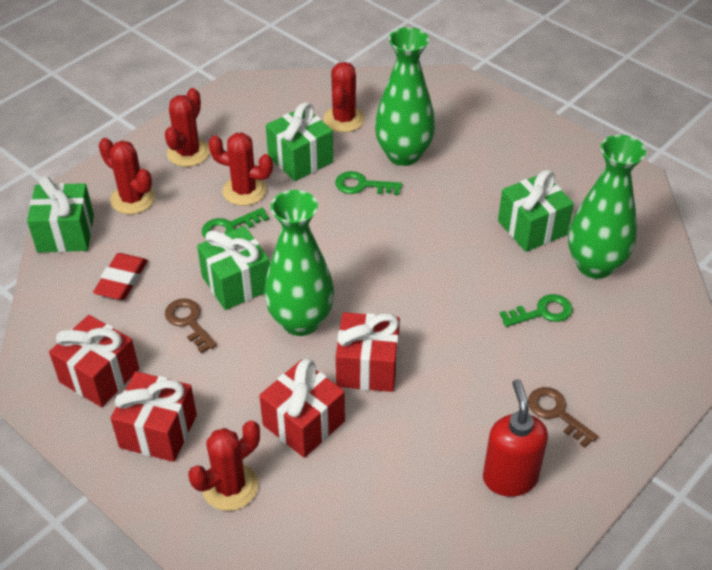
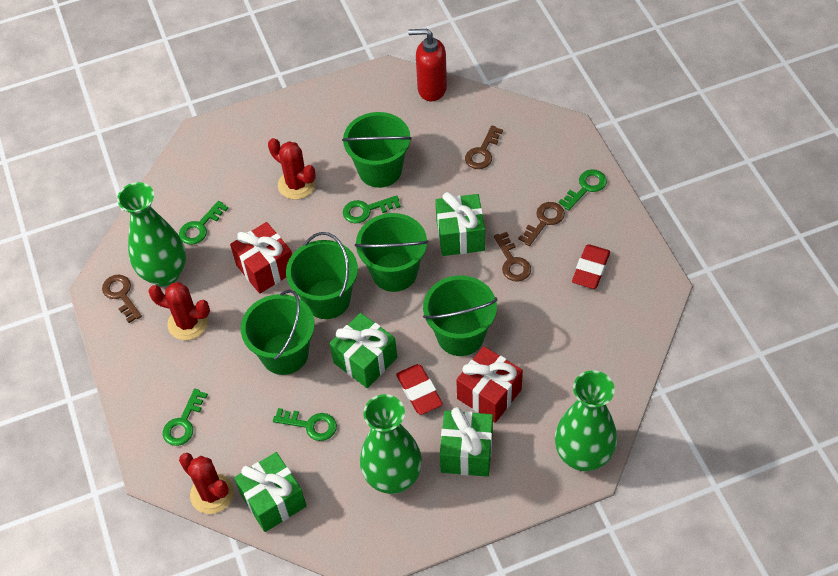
brown key: 2 -> 4
green bucket: 0 -> 5
green key: 3 -> 5
red cactus: 5 -> 3
red eraser: 1 -> 2
red gift: 4 -> 2

